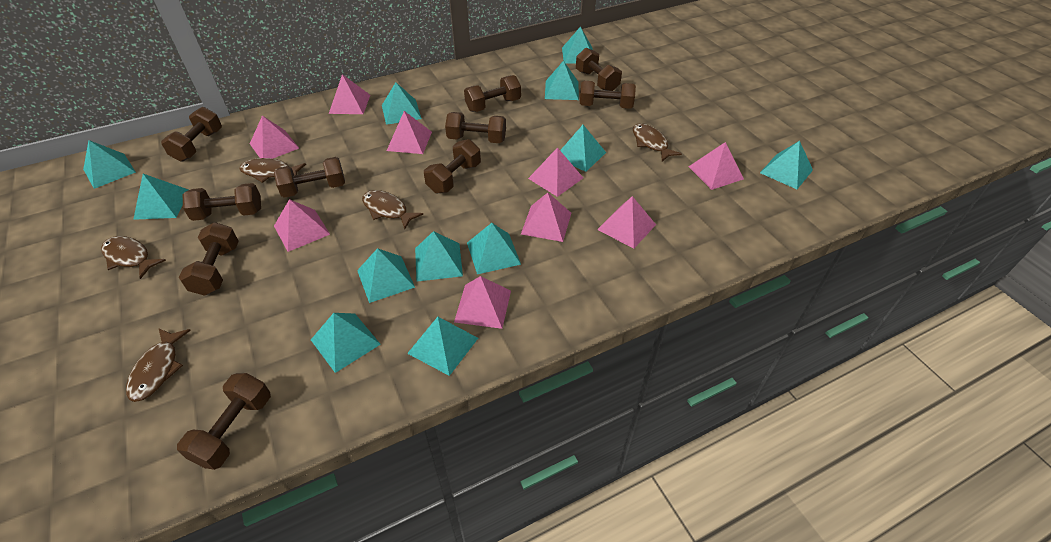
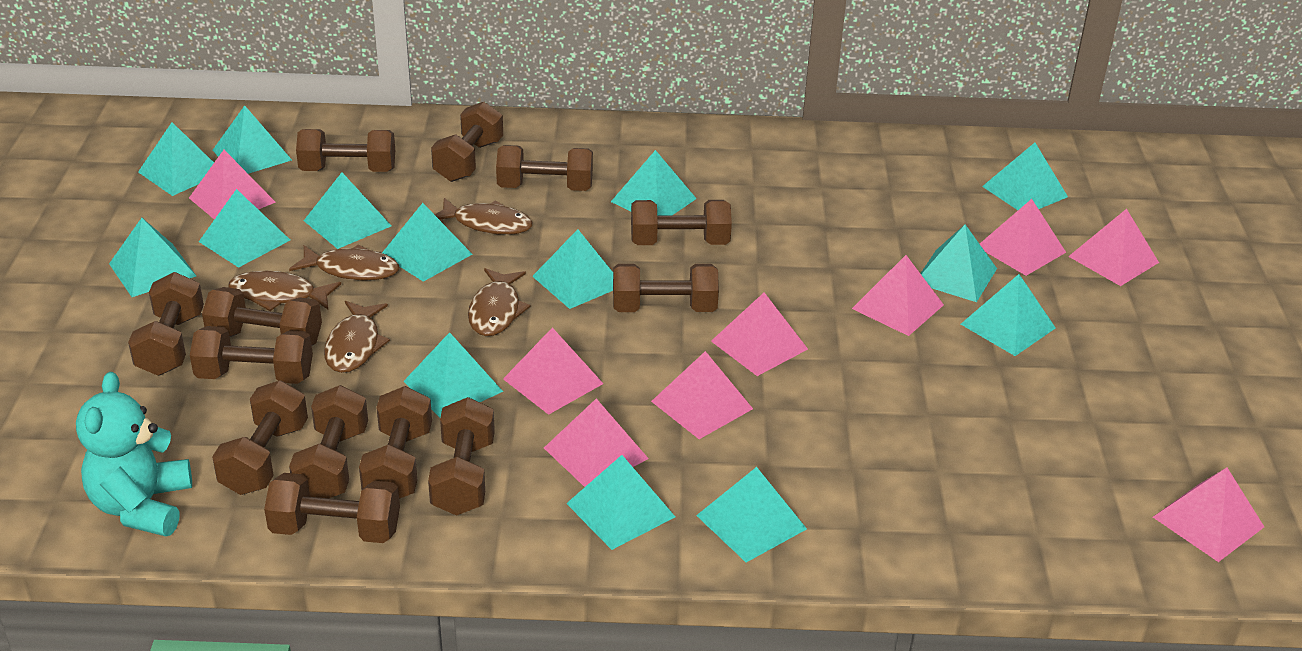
brown dumbbell: 10 -> 13
turquoise pyramid: 12 -> 14
turquoise teddy bear: 0 -> 1

